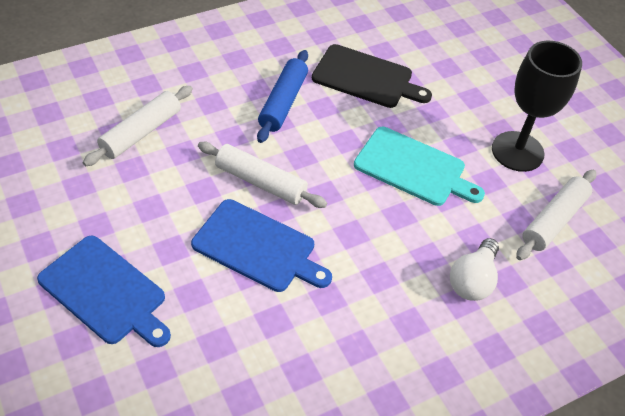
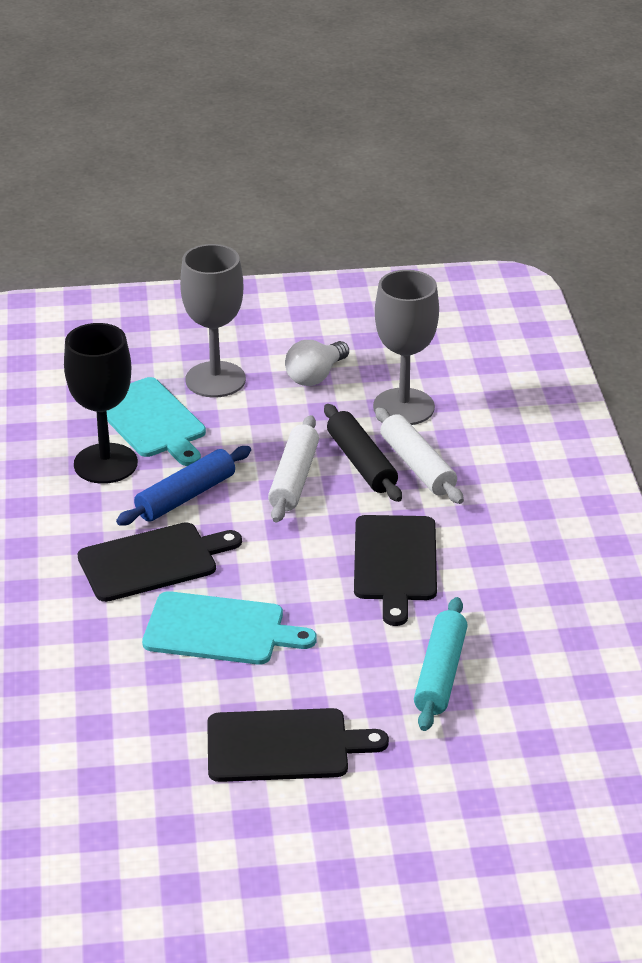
black cutting board: 1 -> 3
black rolling pin: 0 -> 1
blue cutting board: 2 -> 0
grey goblet: 0 -> 2
turquoise cutting board: 1 -> 2
turquoise rolling pin: 0 -> 1
white rolling pin: 3 -> 2

